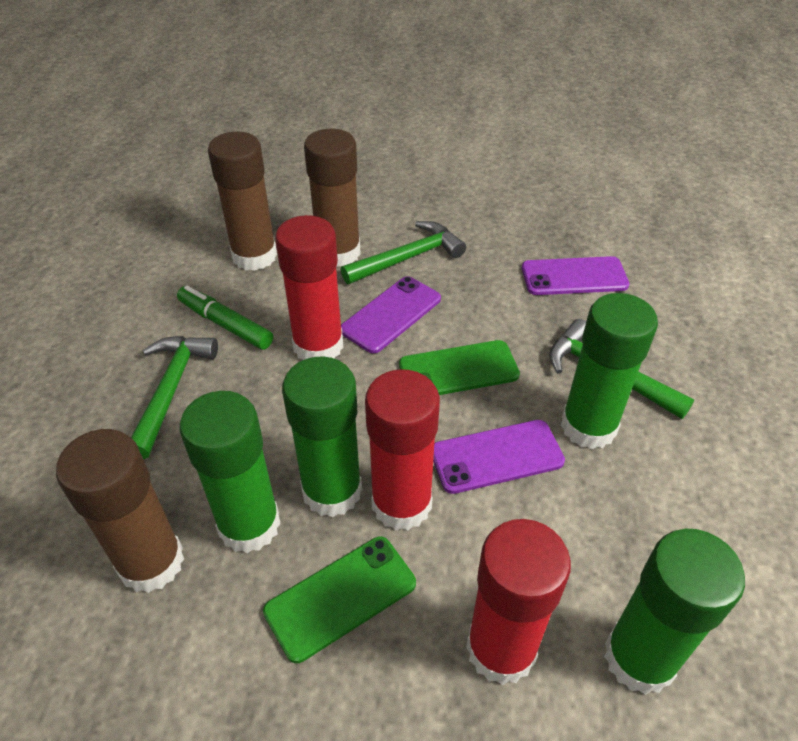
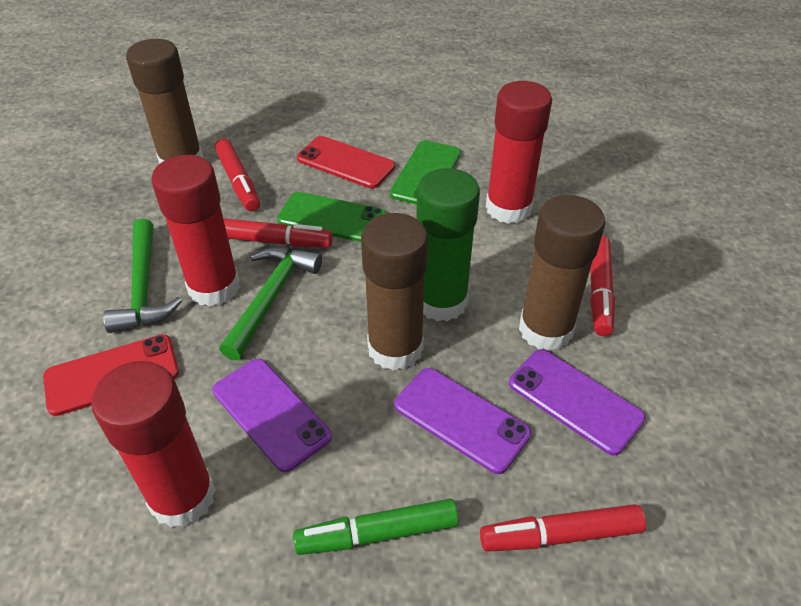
green glue stick: 4 -> 1
green hammer: 3 -> 2
red marker: 0 -> 4
red phone: 0 -> 2

